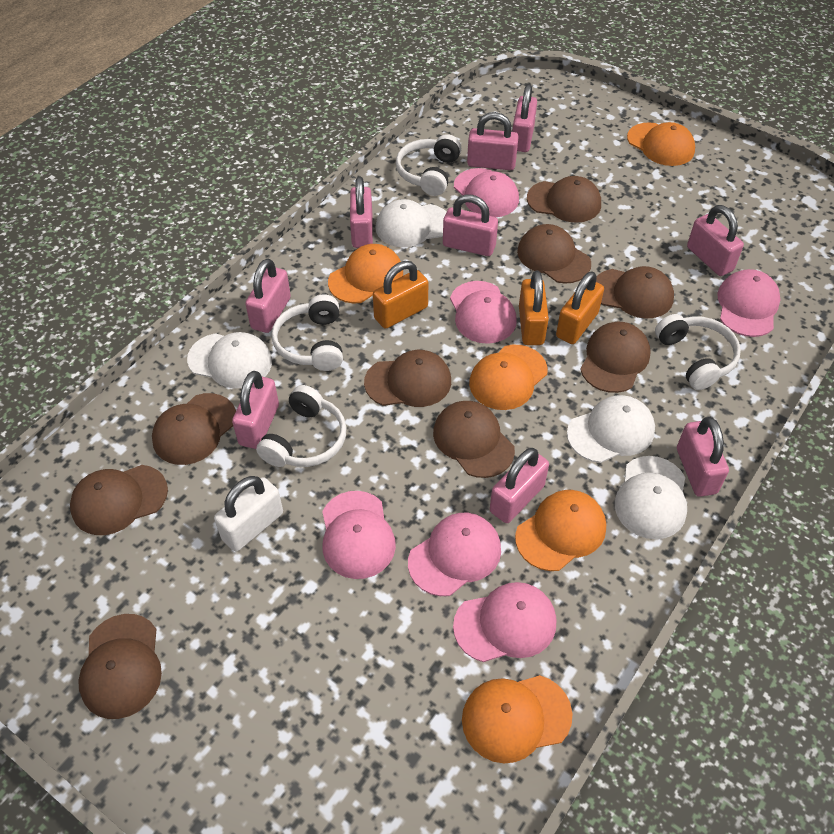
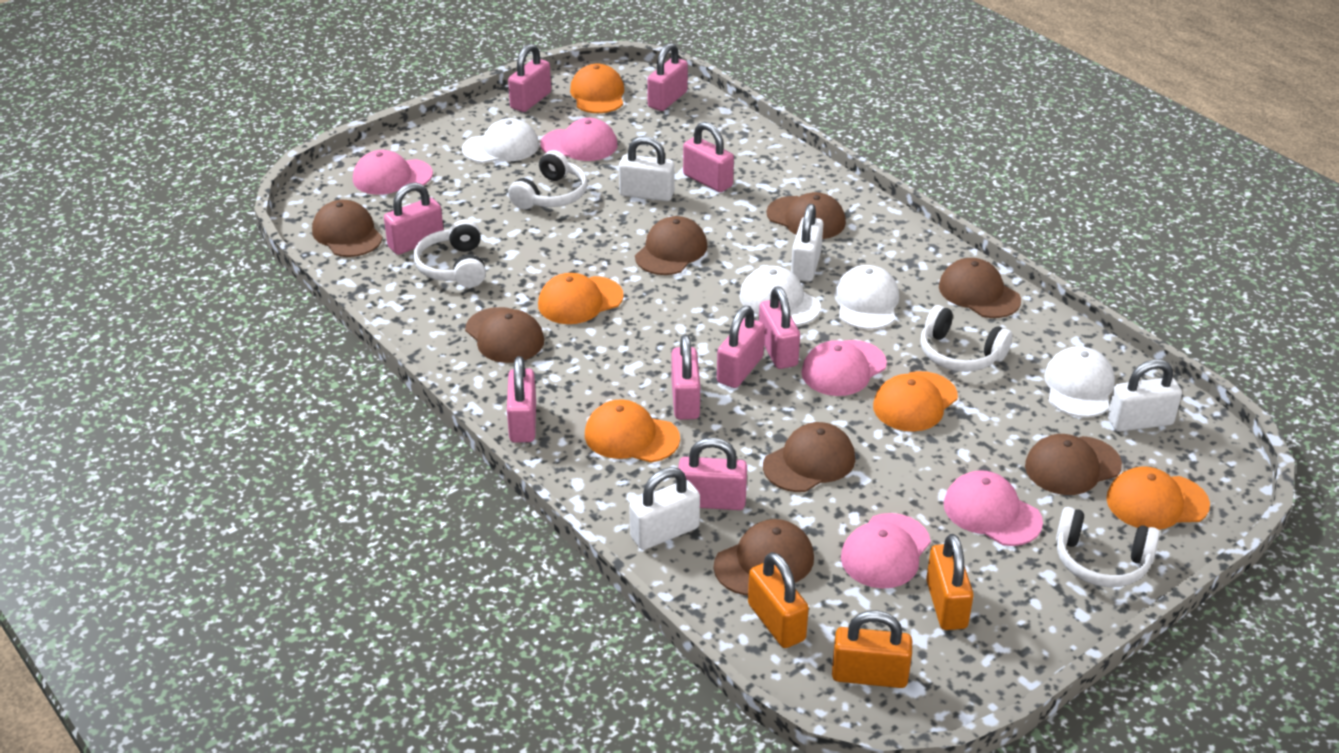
brown cap: 9 -> 8
pink cap: 6 -> 5
white padlock: 1 -> 4

